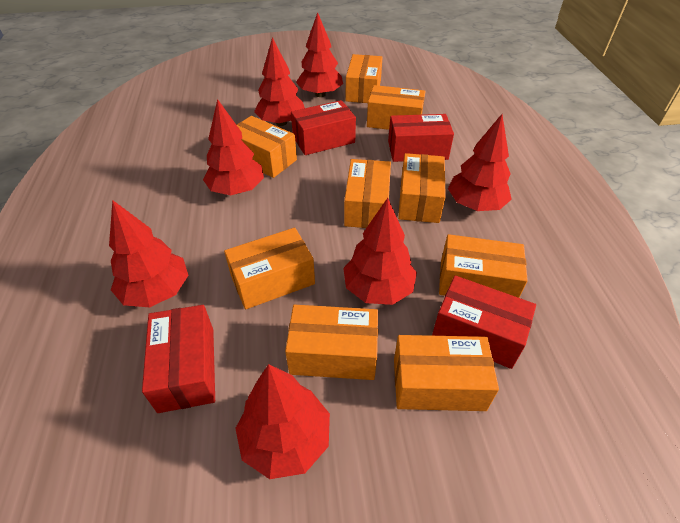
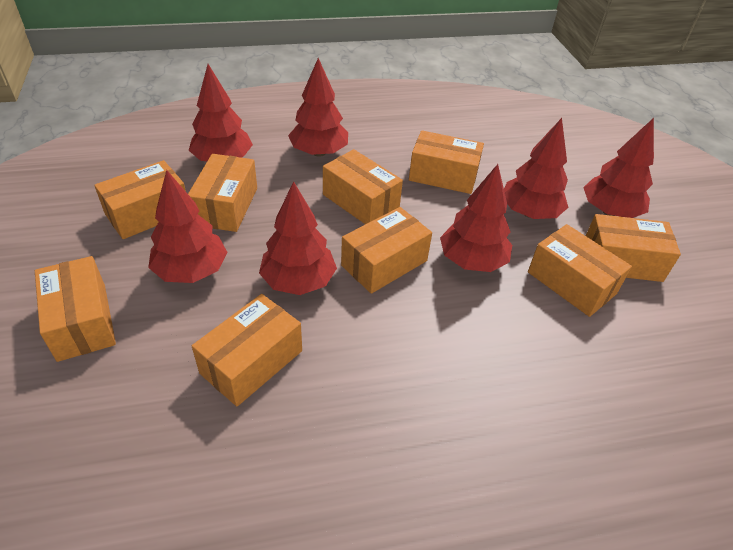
red box: 4 -> 0

